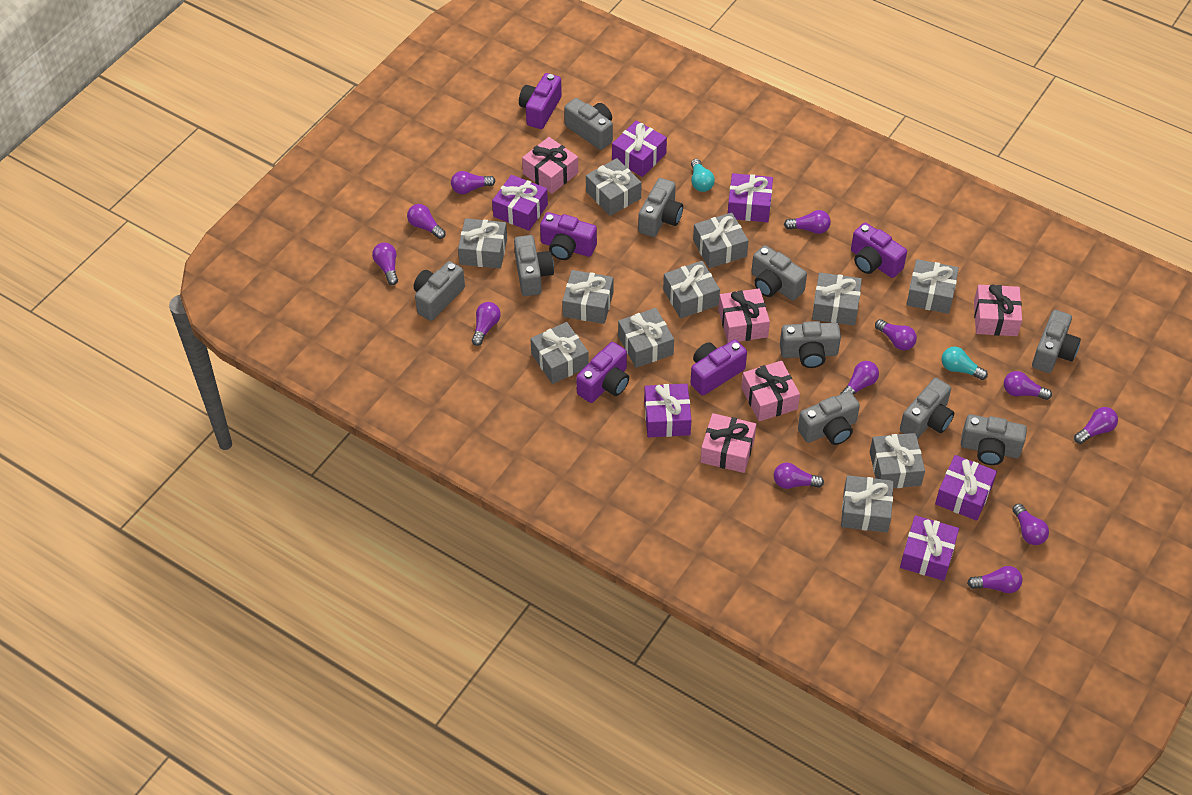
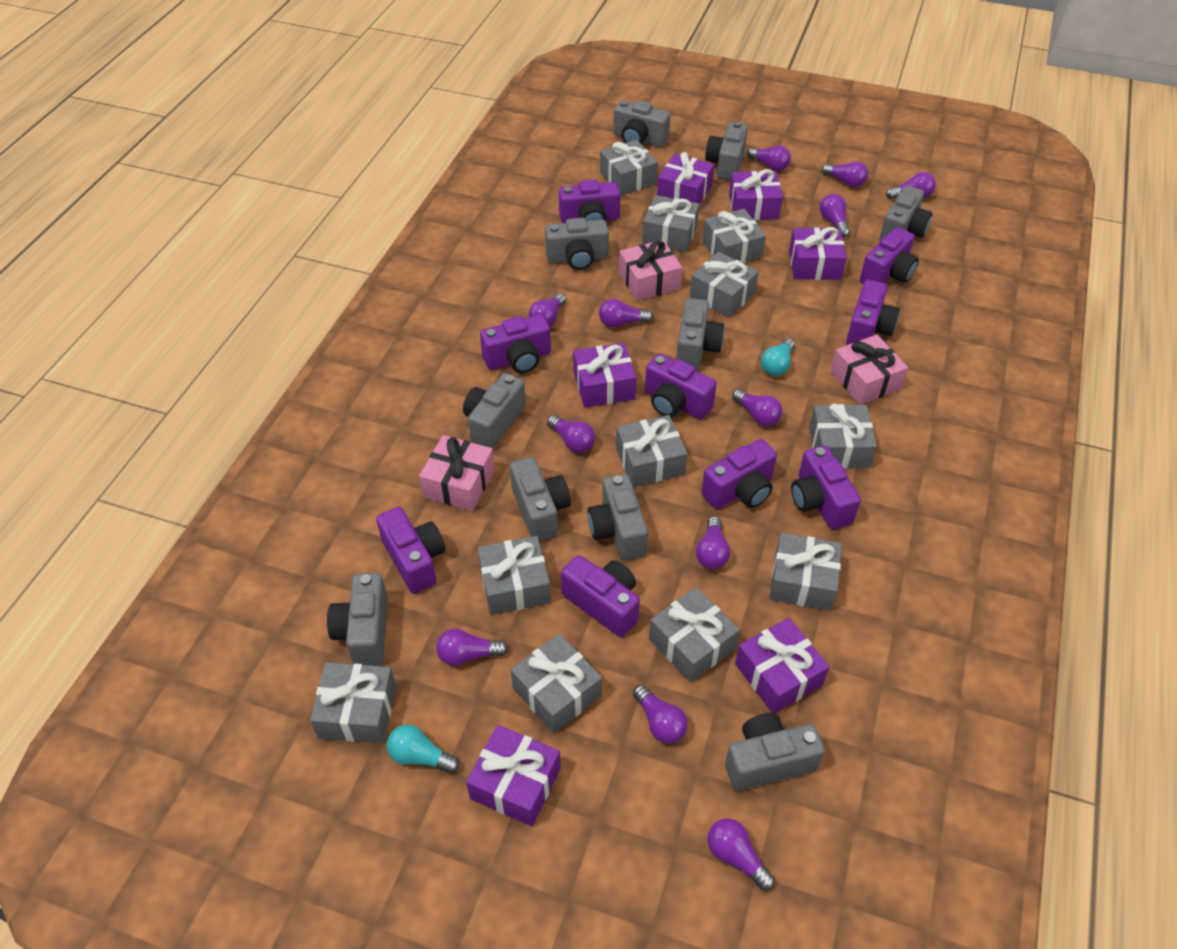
pink gift: 5 -> 3
purple camera: 5 -> 9

